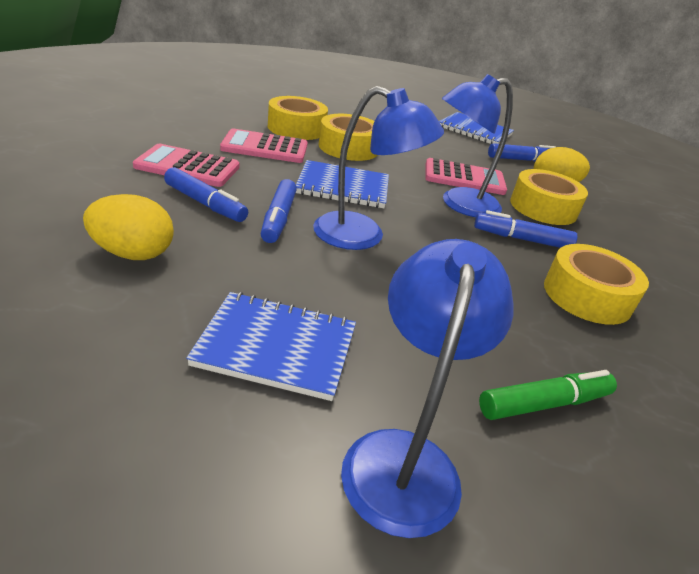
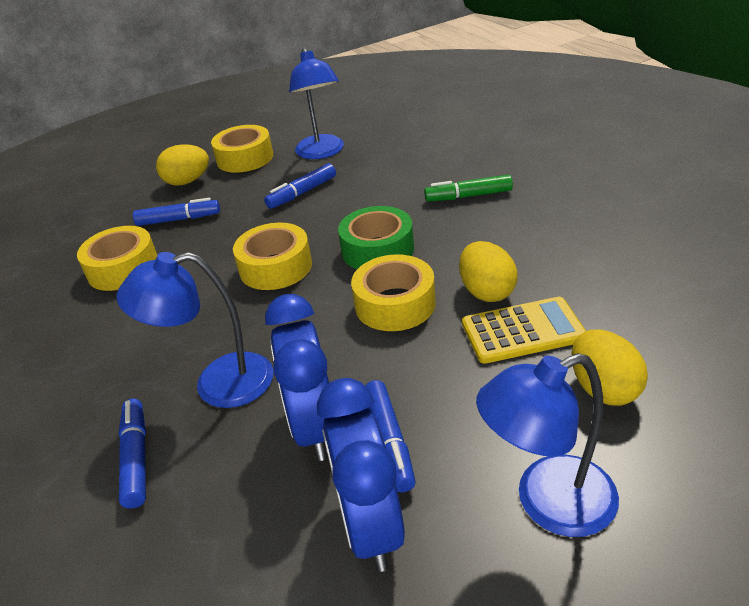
blue clock: 0 -> 2
blue notebook: 3 -> 0
green tape: 0 -> 1
pink calculator: 3 -> 0
yellow calculator: 0 -> 1
yellow egg: 2 -> 3

